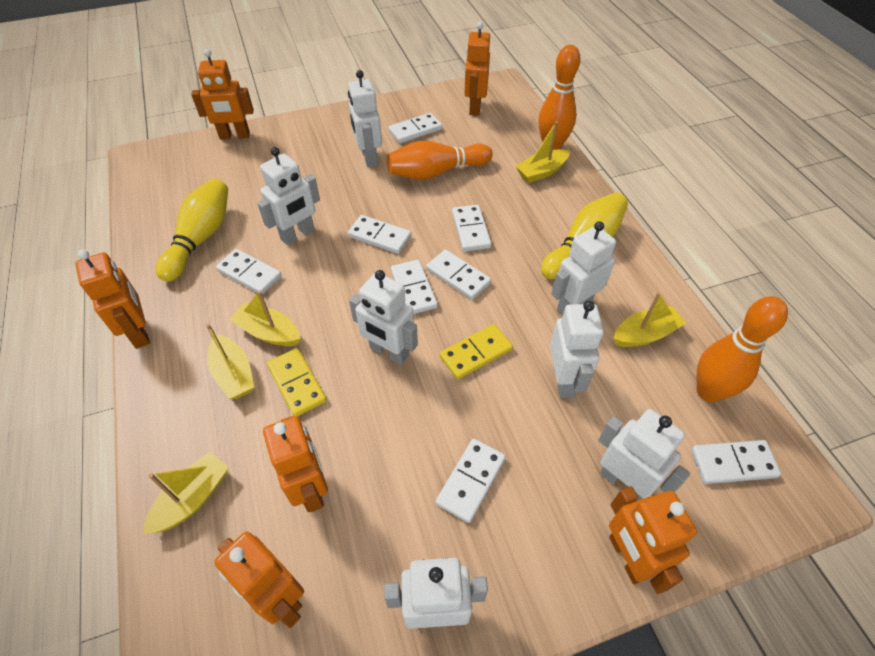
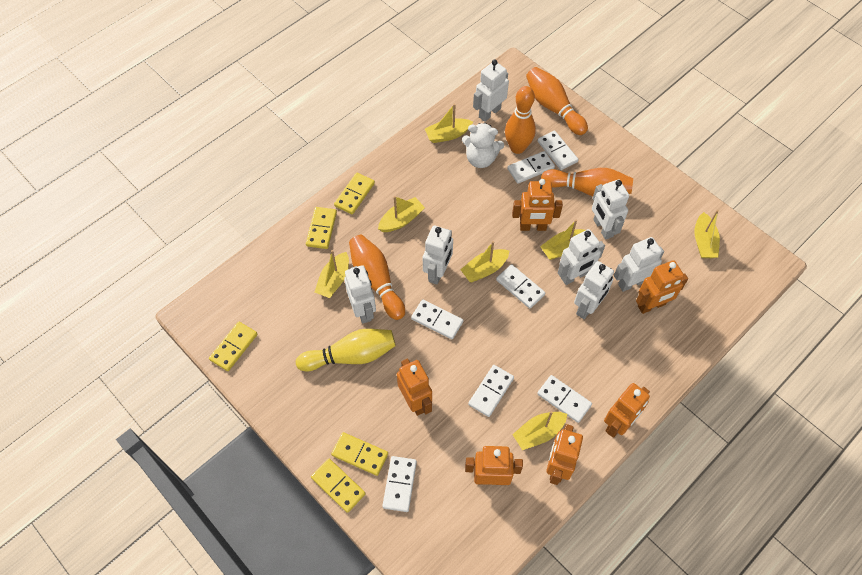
orange bowling pin: 3 -> 4
white domino: 8 -> 7
white teddy bear: 0 -> 1
yellow boat: 5 -> 7
yellow bowling pin: 2 -> 1
yellow domino: 2 -> 5

